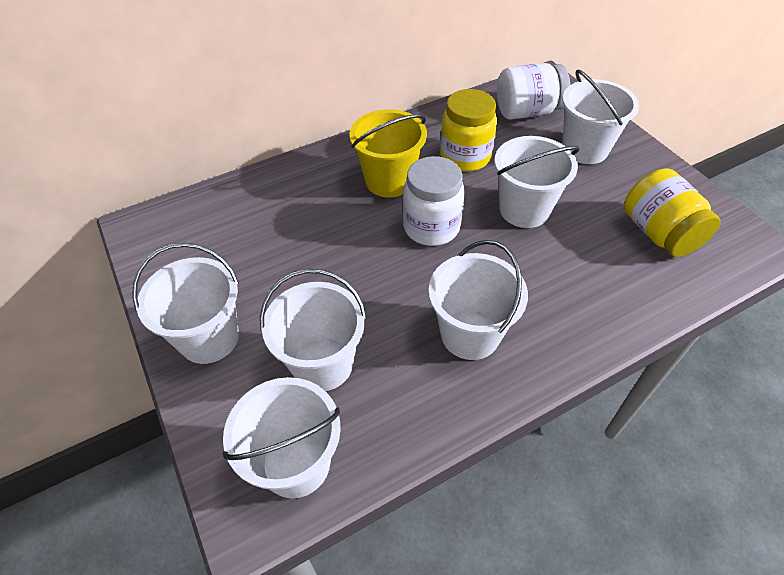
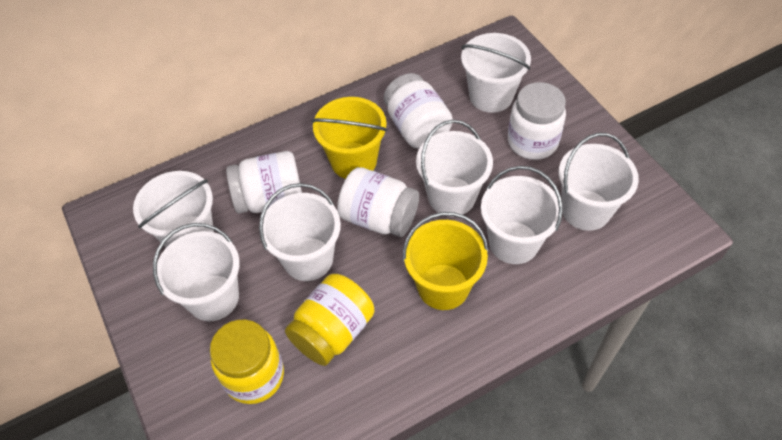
white bucket: 6 -> 7
white jar: 2 -> 4
yellow bucket: 1 -> 2

